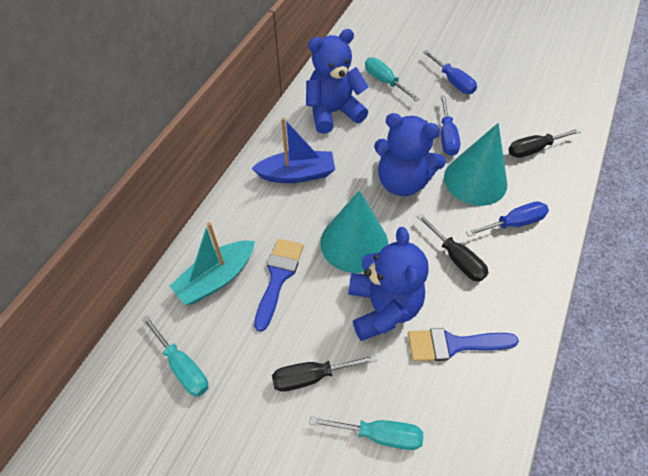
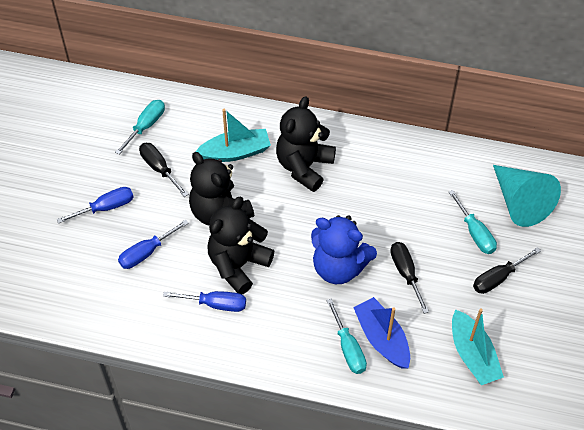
black teddy bear: 0 -> 3
blue brush: 2 -> 0
blue teddy bear: 3 -> 1
turquoise boat: 1 -> 2
turquoise cone: 2 -> 1

